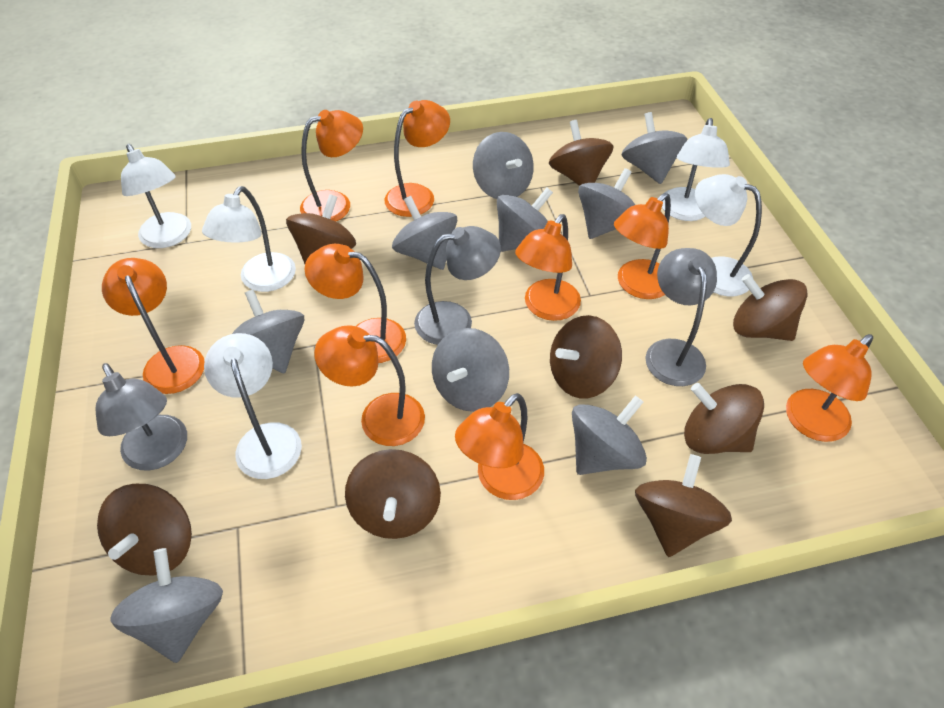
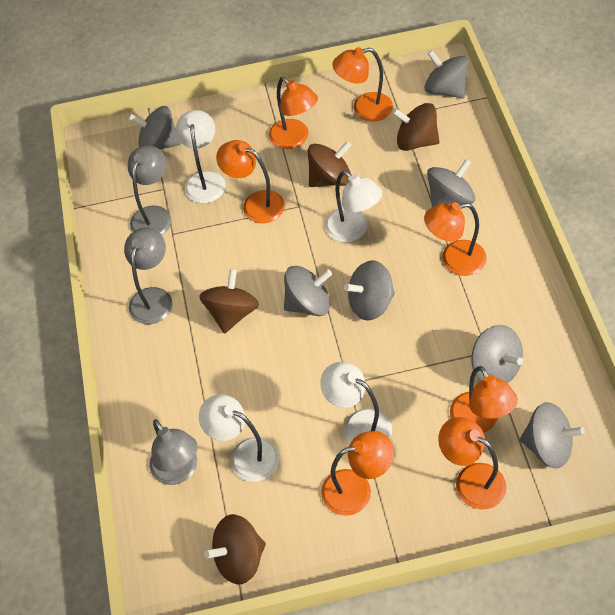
brown spinning top: 8 -> 4
grey spinning top: 9 -> 7
orange lamp: 9 -> 7
white lamp: 5 -> 4

